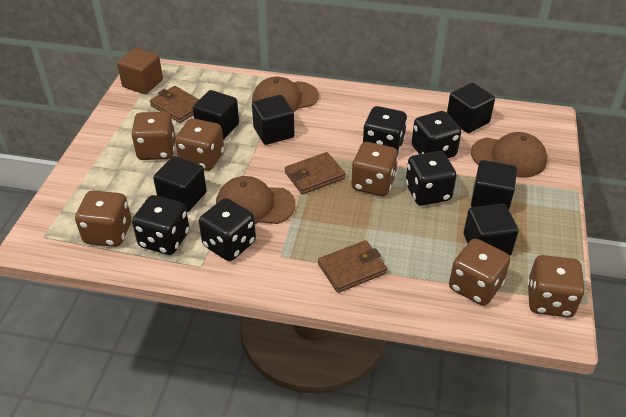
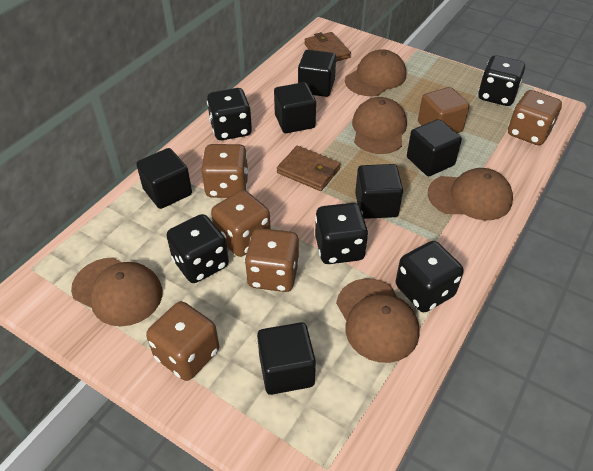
brown cap: 3 -> 5
brown dice: 6 -> 5
brown wallet: 3 -> 2

